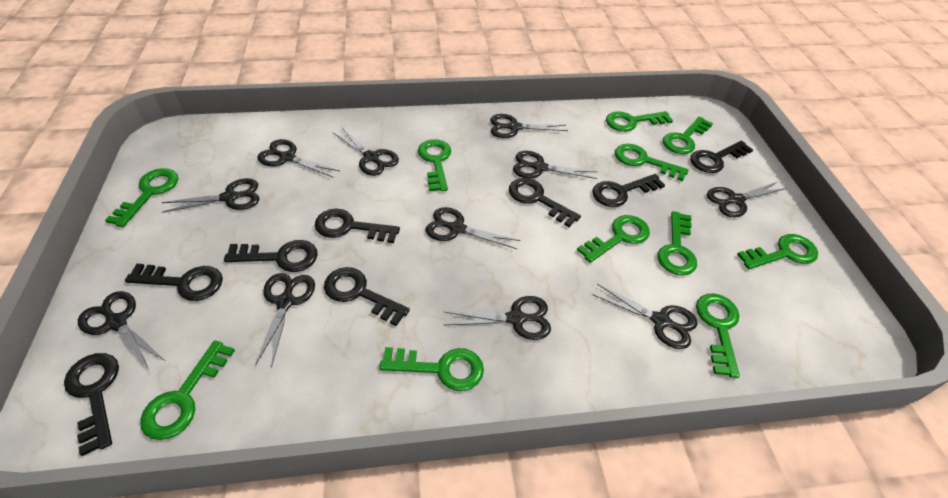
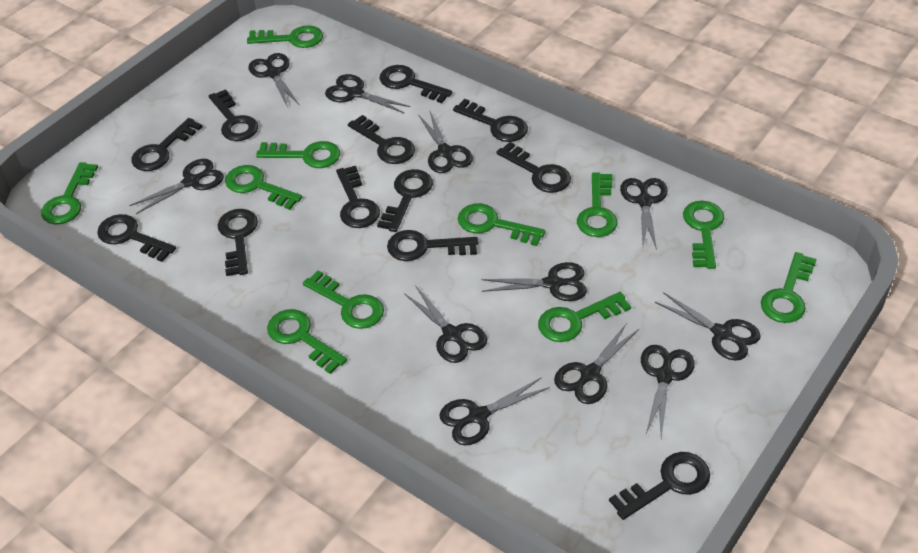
black key: 8 -> 12

